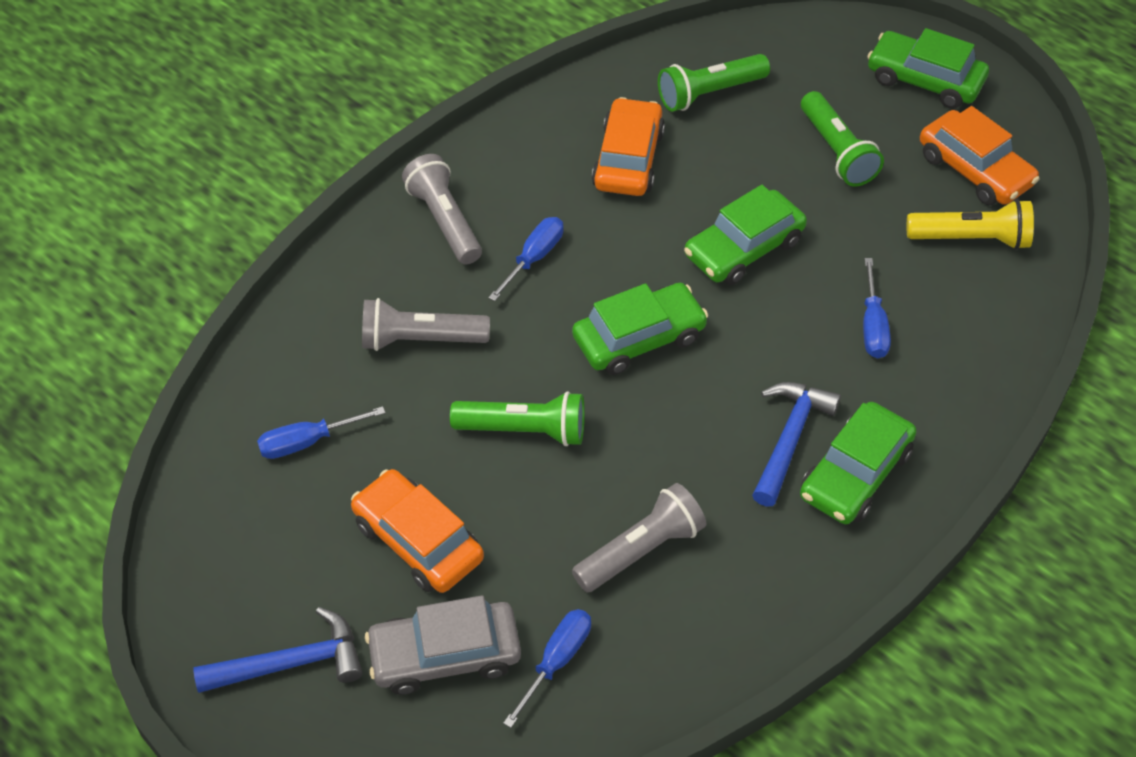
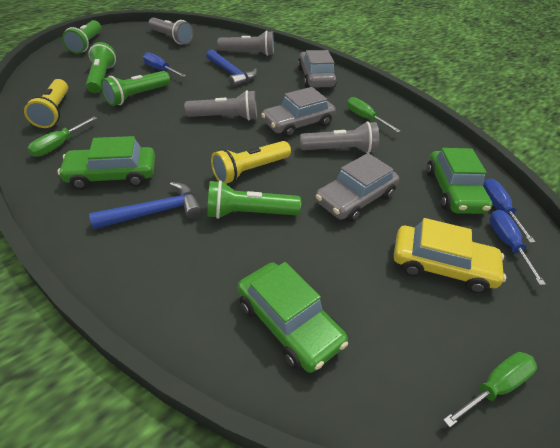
blue screwdriver: 4 -> 3
green car: 4 -> 3
green flashlight: 3 -> 4
green screwdriver: 0 -> 3
grey car: 1 -> 3
grey flashlight: 3 -> 4
orange car: 3 -> 0
yellow car: 0 -> 1
yellow flashlight: 1 -> 2

